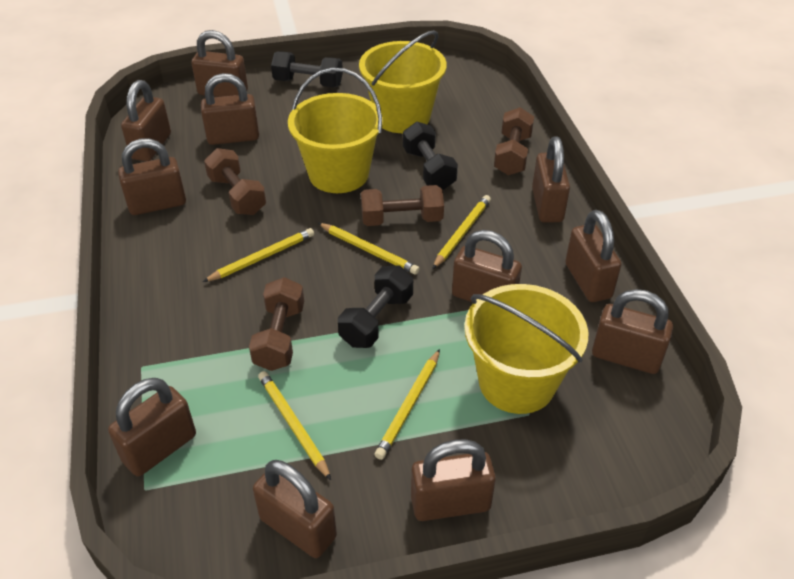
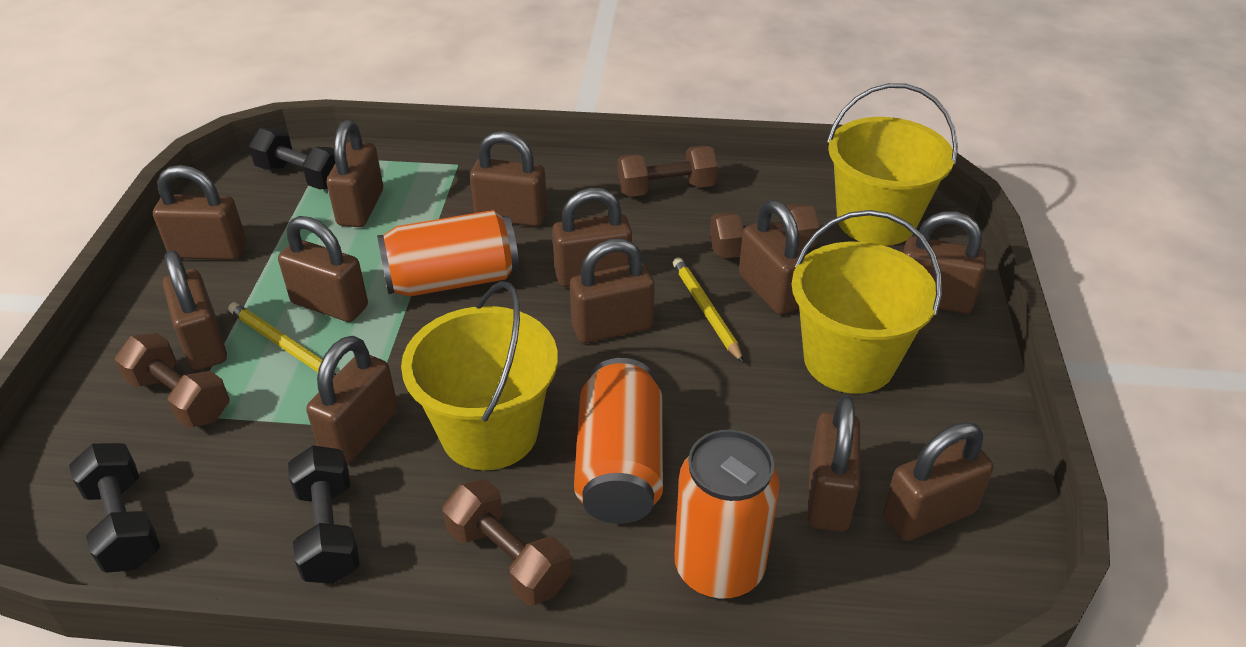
brown padlock: 11 -> 12
orange can: 0 -> 3
yellow pencil: 5 -> 2

